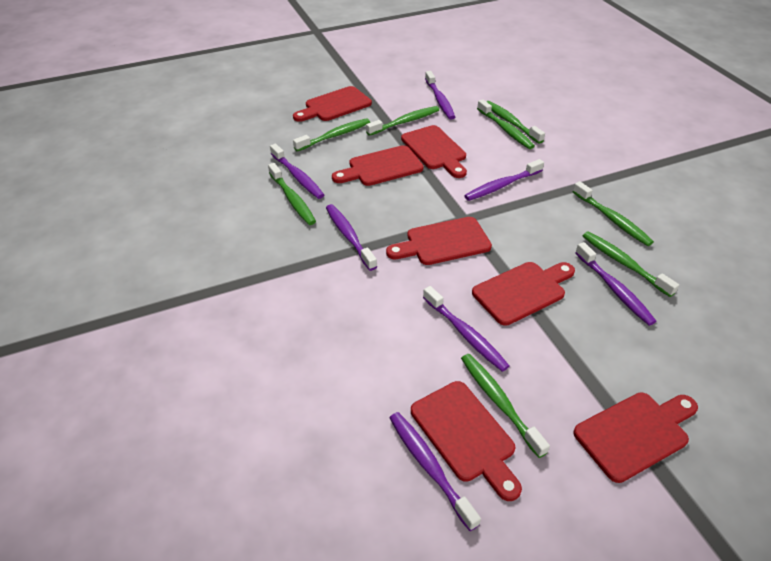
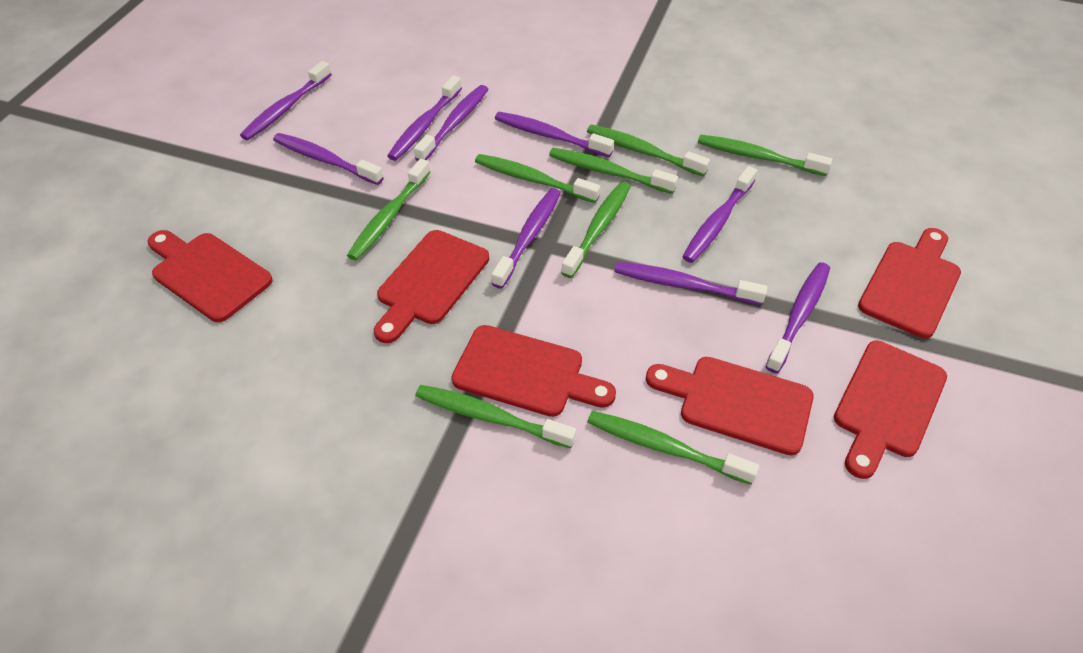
purple toothbrush: 7 -> 9
red cutting board: 7 -> 6

